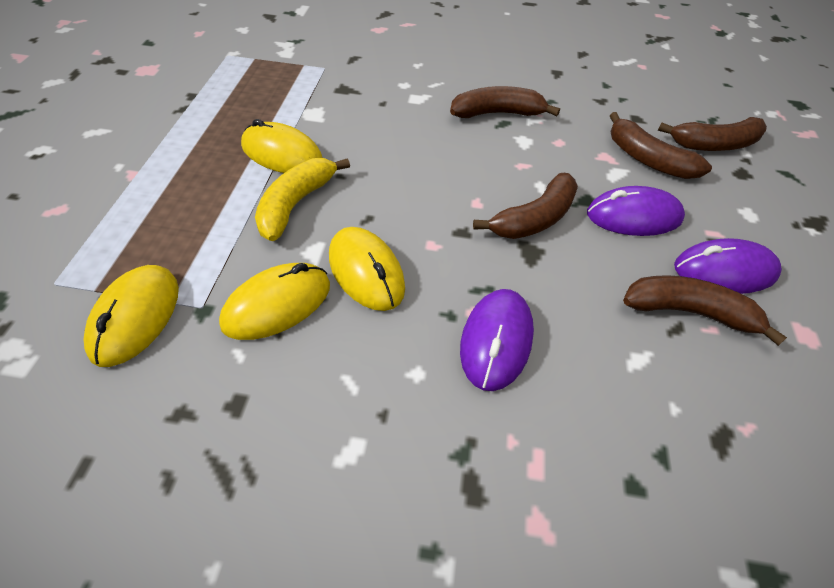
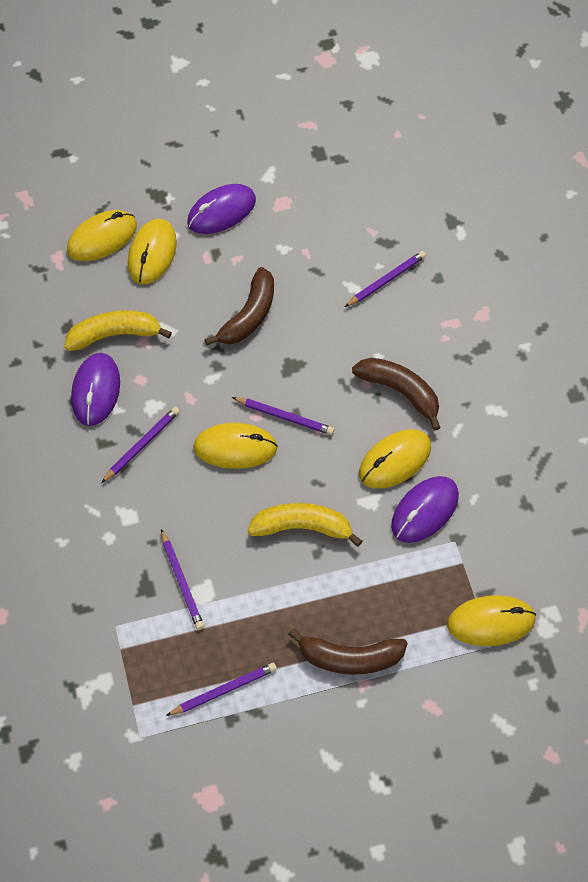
brown banana: 5 -> 3
purple pencil: 0 -> 5
yellow banana: 1 -> 2
yellow mouse: 4 -> 5

